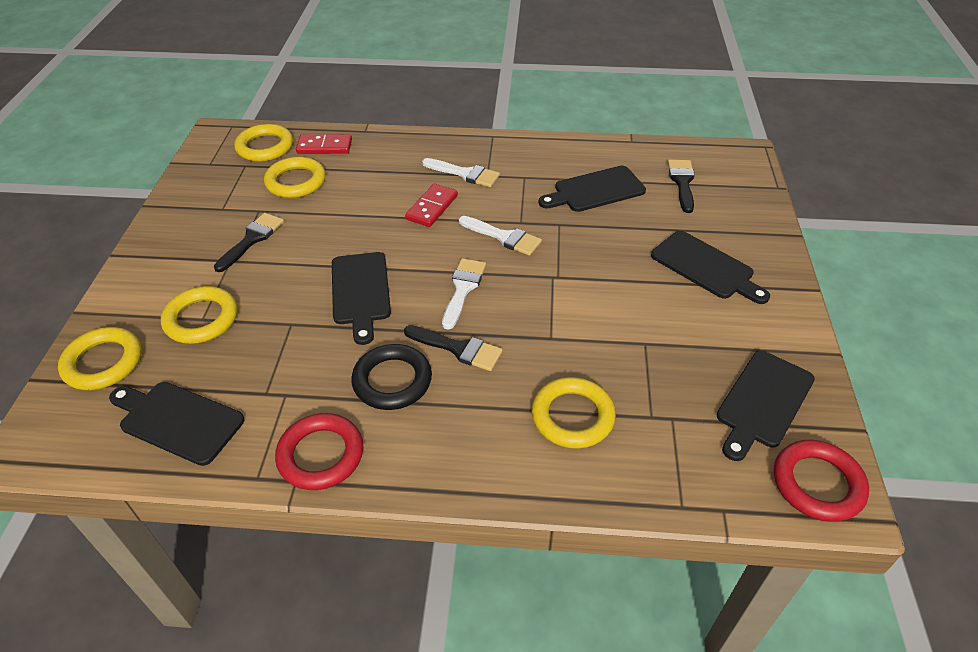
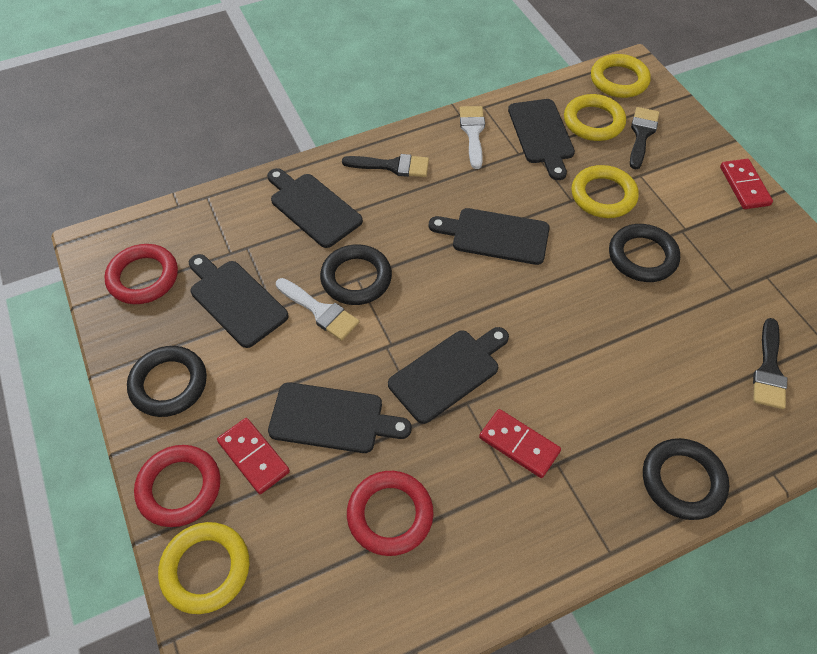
black cutting board: 5 -> 6
black ring: 1 -> 4
red domino: 2 -> 3
red ring: 2 -> 3
white brush: 3 -> 2
yellow ring: 5 -> 4

